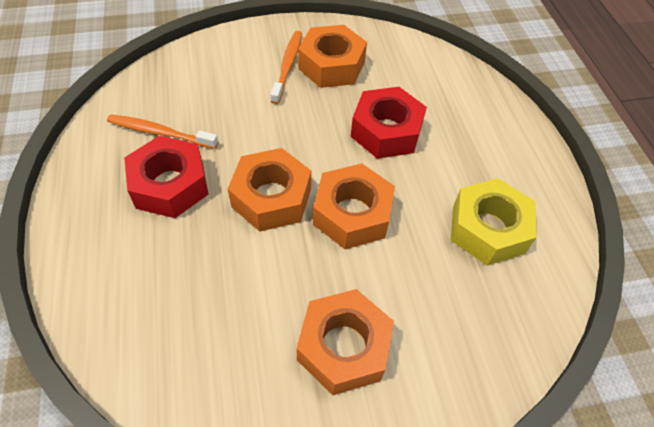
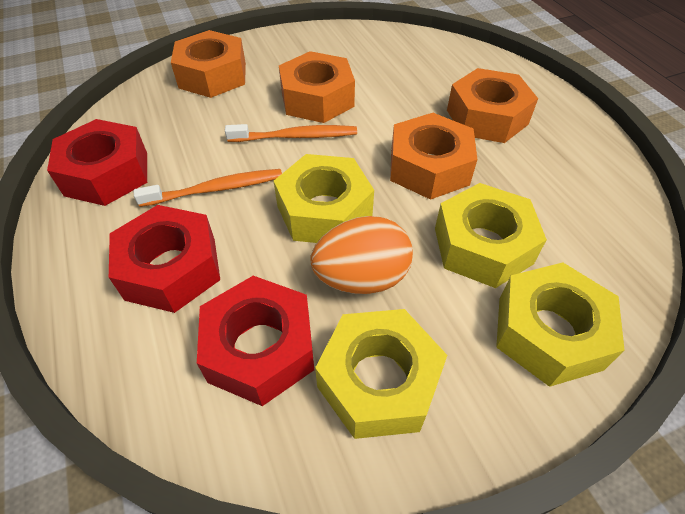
orange egg: 0 -> 1
red nut: 2 -> 3
yellow nut: 1 -> 4

